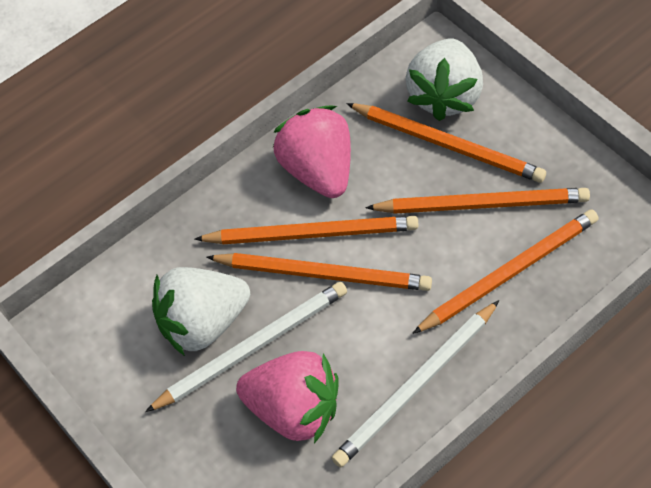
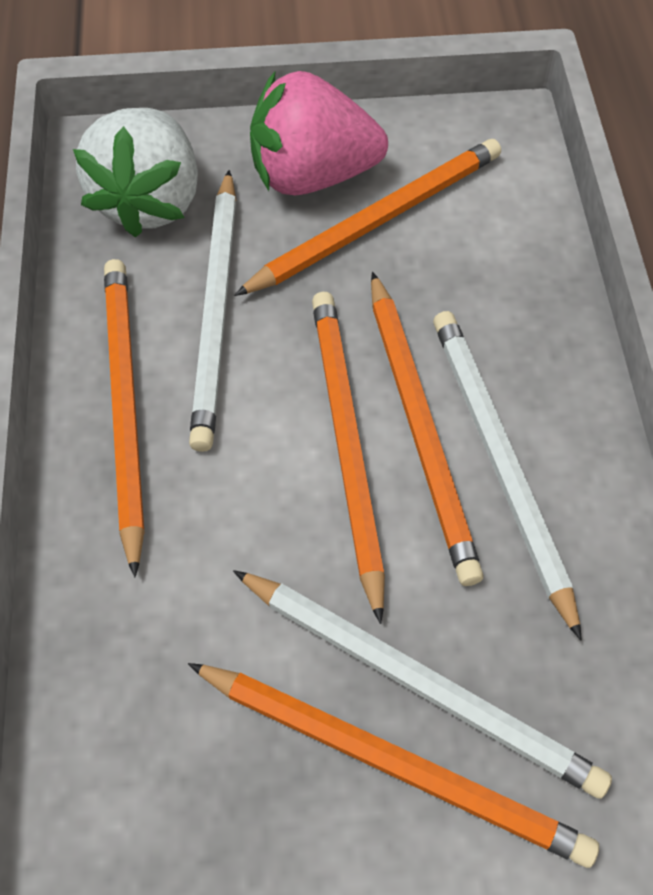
pink strawberry: 2 -> 1
white pencil: 2 -> 3
white strawberry: 2 -> 1

